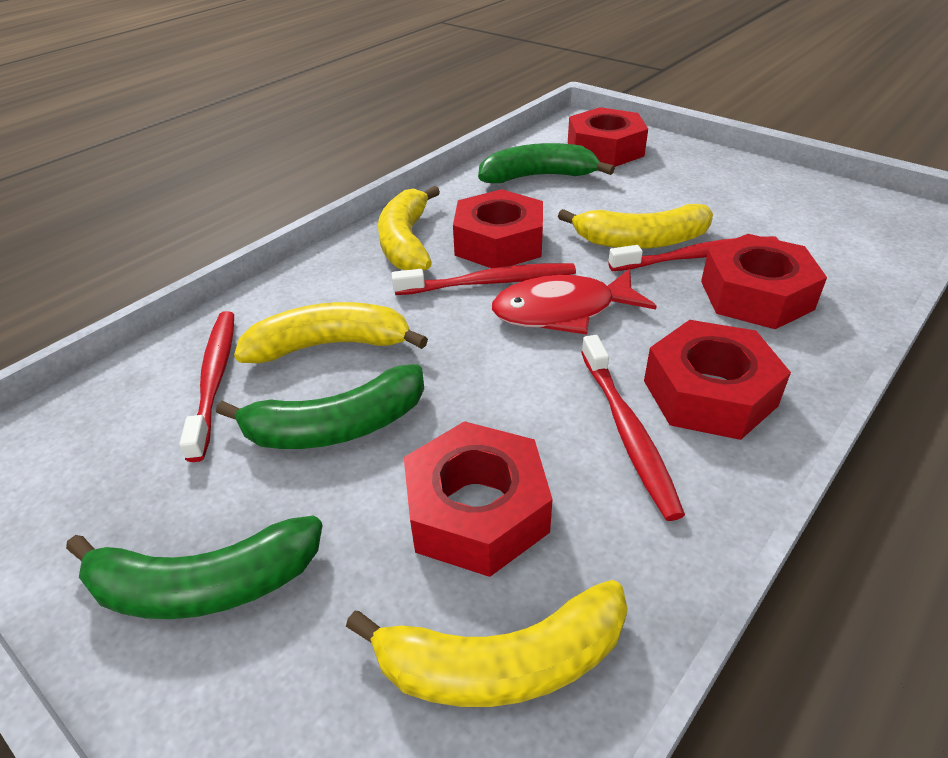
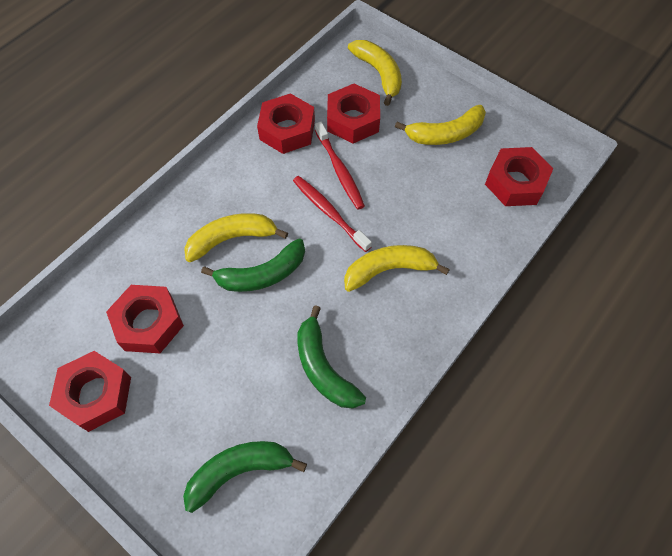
red fish: 1 -> 0
red toothbrush: 4 -> 2

